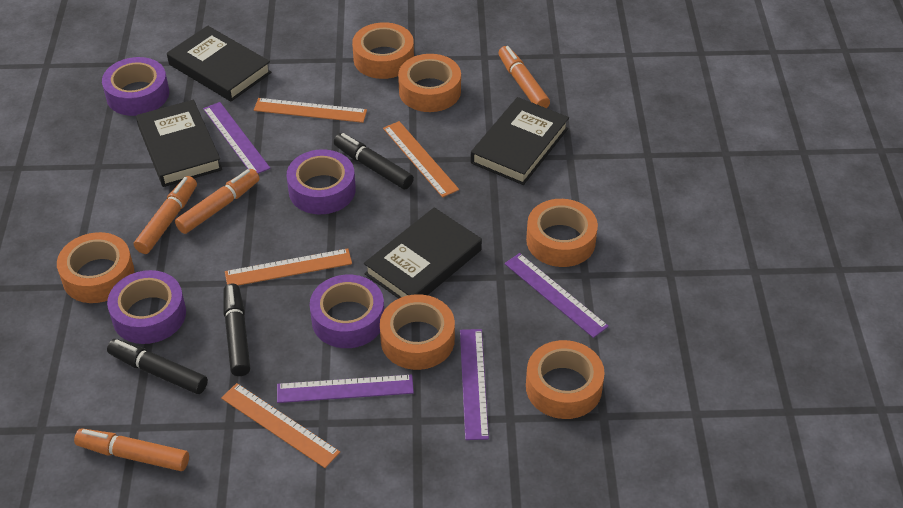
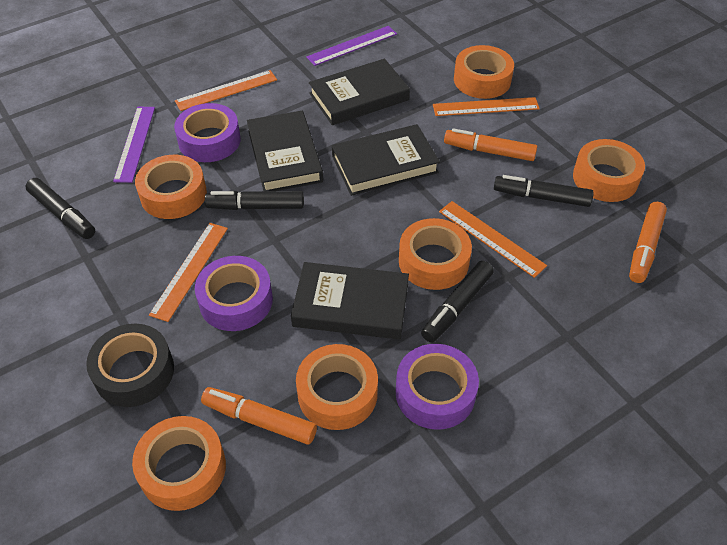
black marker: 3 -> 4
black tape: 0 -> 1
orange marker: 4 -> 3
purple ruler: 4 -> 2
purple tape: 4 -> 3

